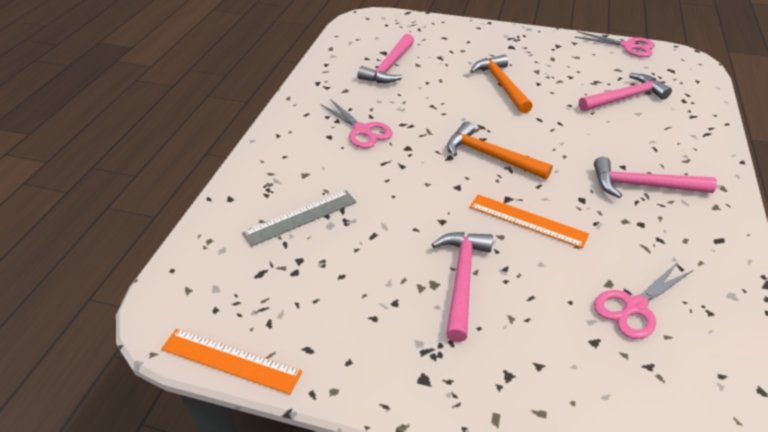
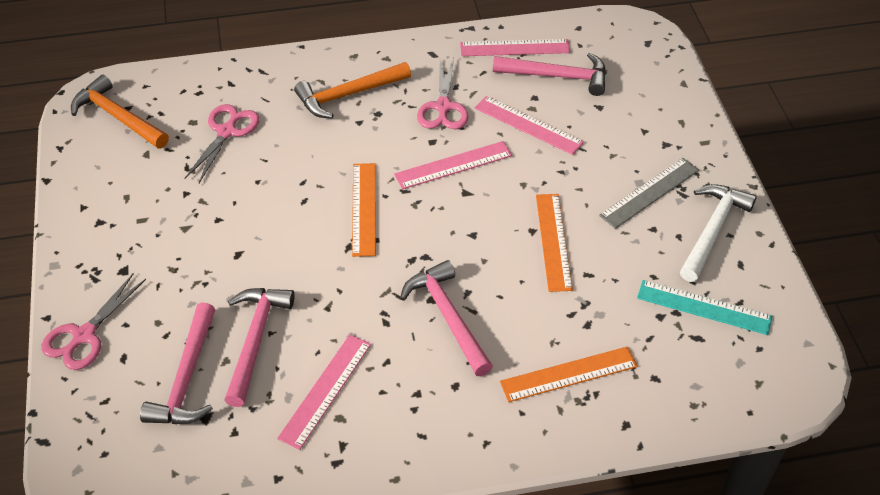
orange ruler: 2 -> 3
pink ruler: 0 -> 4
turquoise ruler: 0 -> 1
white hammer: 0 -> 1

